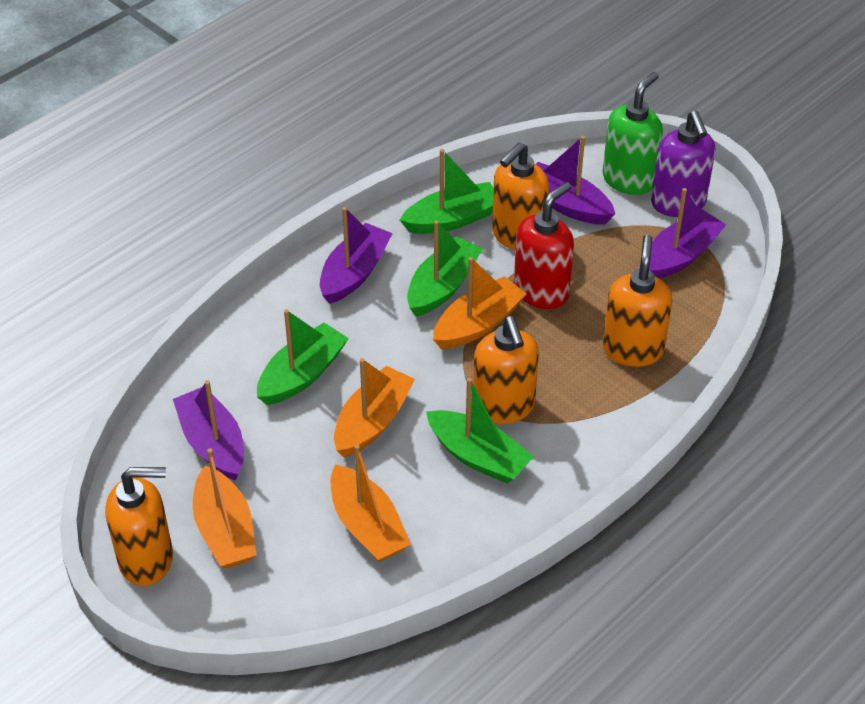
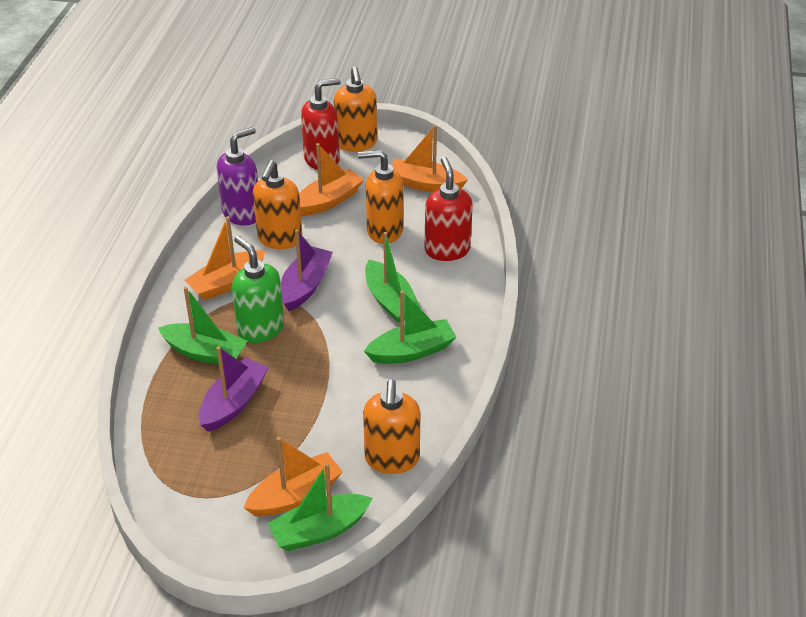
purple boat: 4 -> 2
red soap dispenser: 1 -> 2

